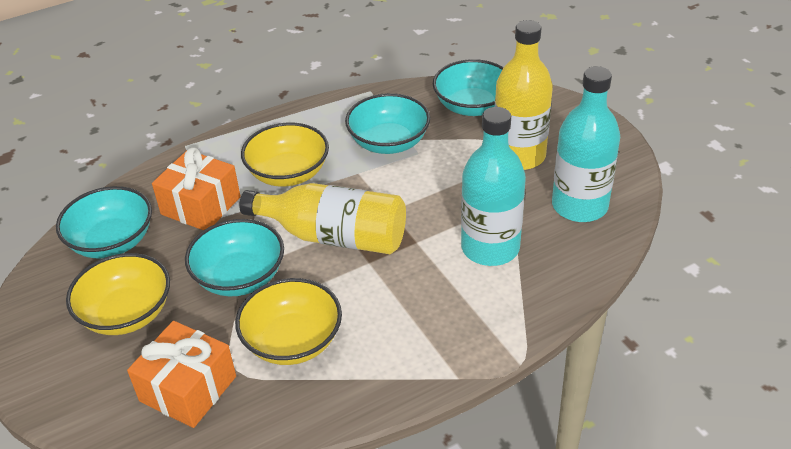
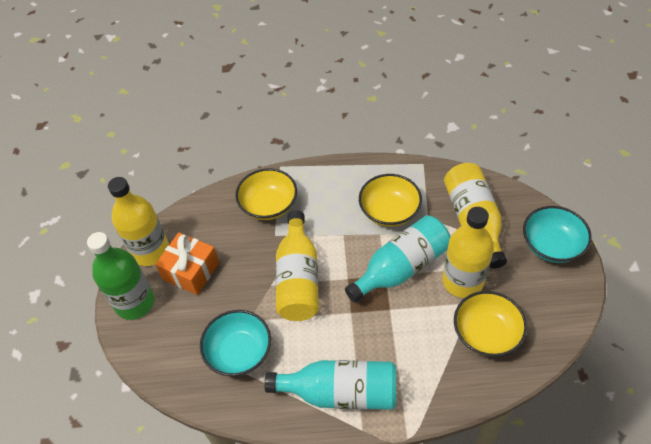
green bottle: 0 -> 1
orange gift: 2 -> 1
turquoise bowl: 4 -> 2
yellow bottle: 2 -> 4

